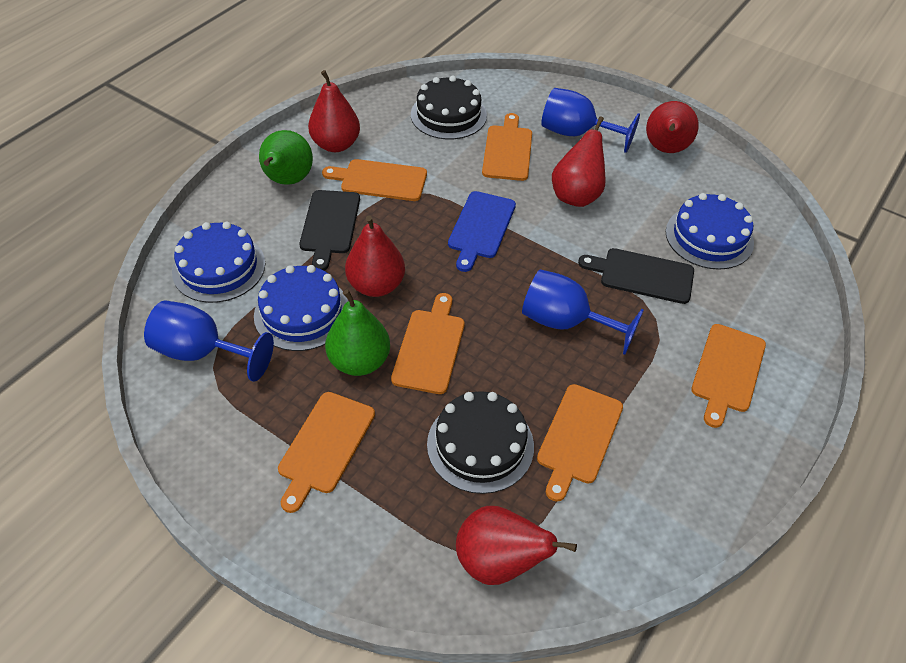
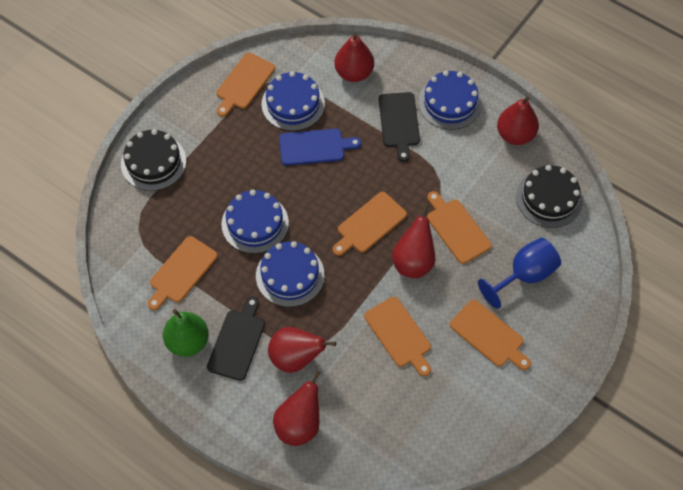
blue cake: 3 -> 4
blue goblet: 3 -> 1
green pear: 2 -> 1

